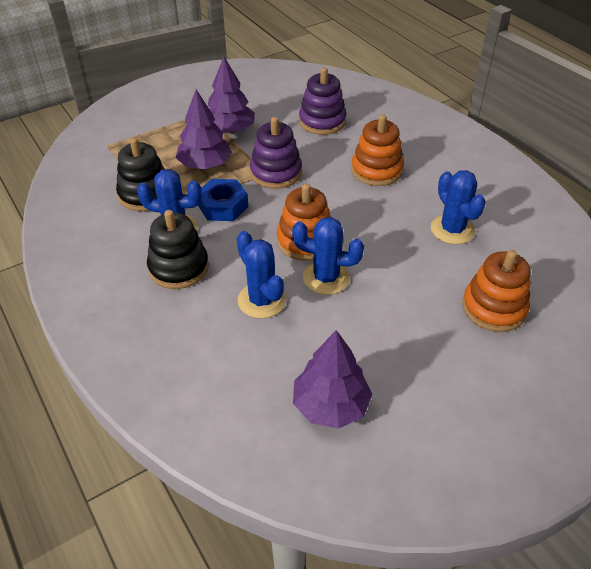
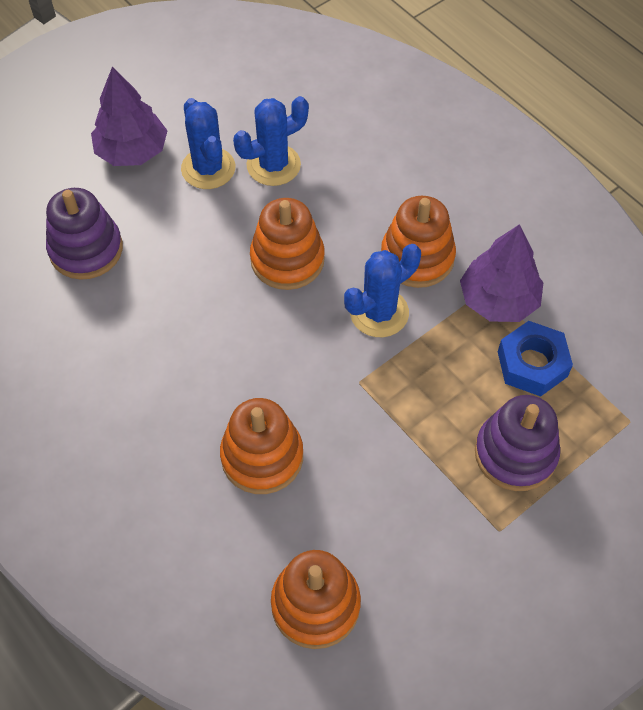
black stacking toy: 2 -> 0
blue cactus: 4 -> 3
orange stacking toy: 3 -> 4
purple tree: 3 -> 2

